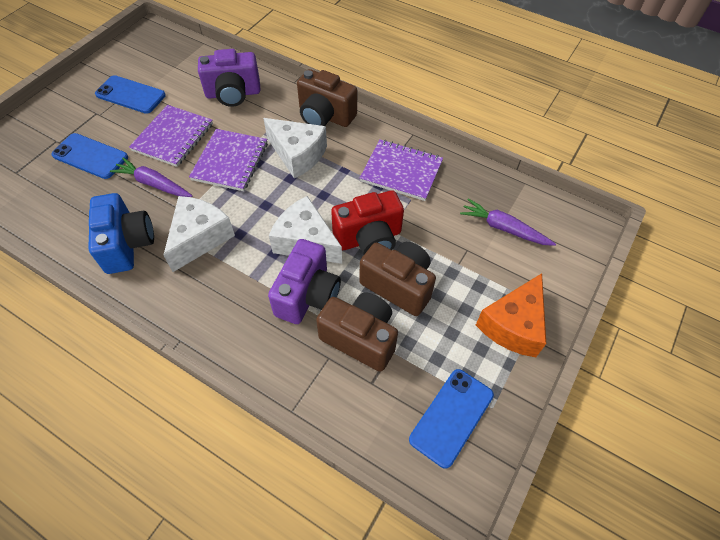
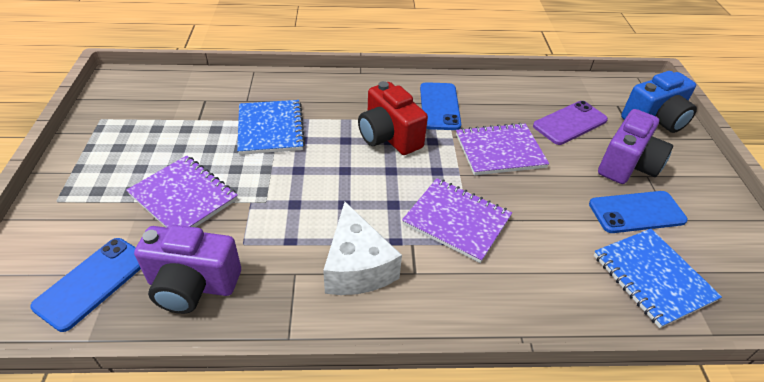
blue notebook: 0 -> 2
brown camera: 3 -> 0
orange cheese: 1 -> 0
purple carrot: 2 -> 0
purple phone: 0 -> 1
white cheese: 3 -> 1

